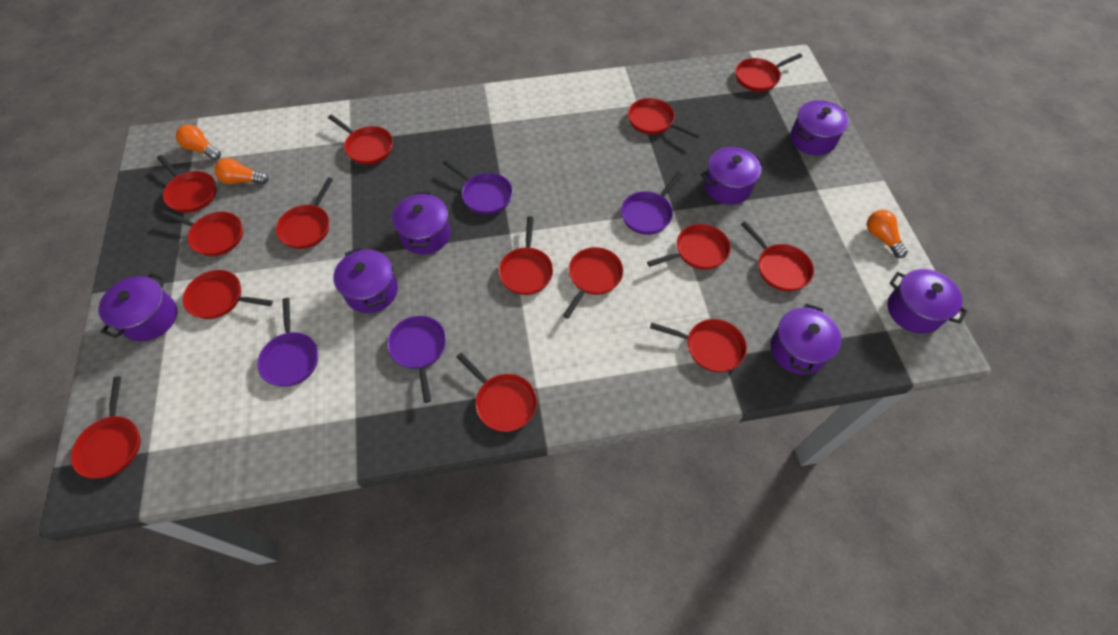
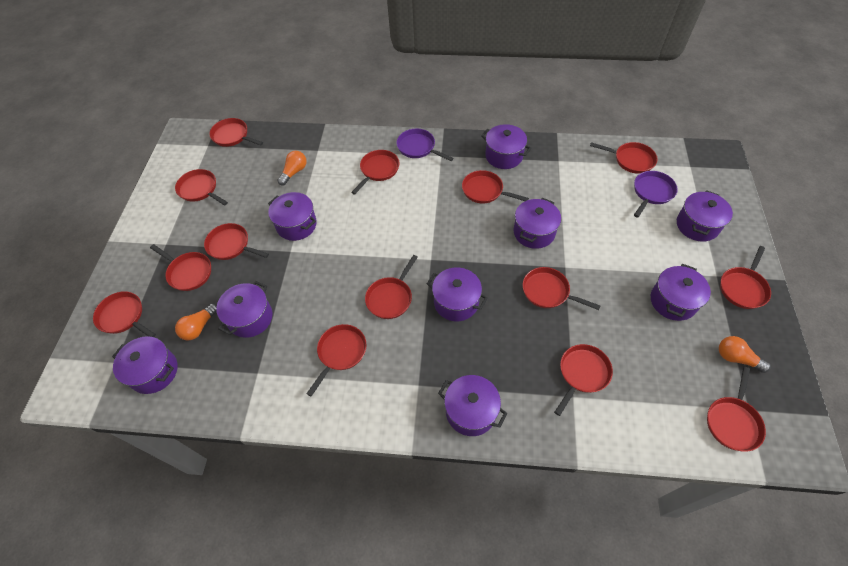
purple pan: 4 -> 2
purple pot: 7 -> 9

